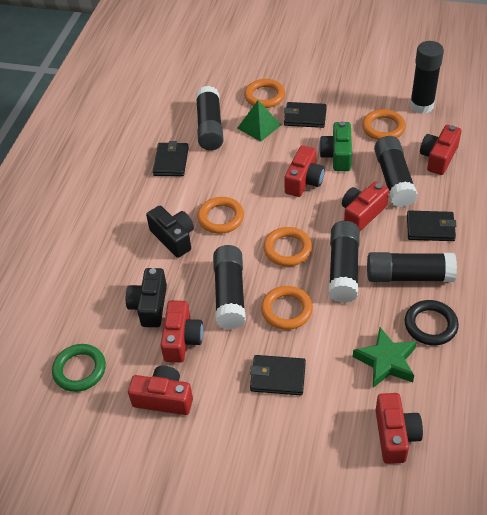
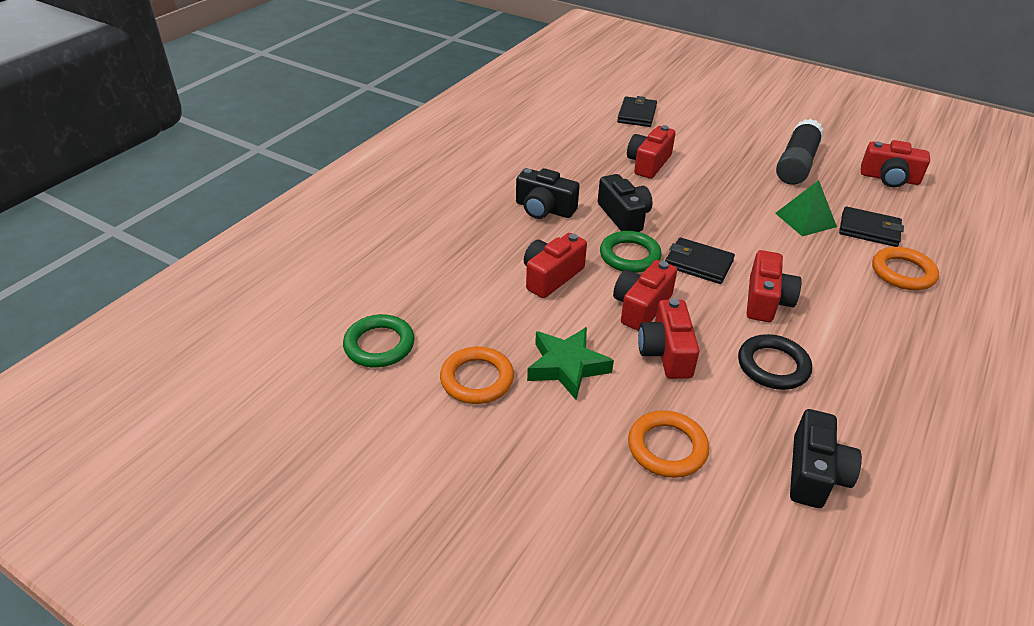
black camera: 2 -> 3
black glue stick: 6 -> 1
black wallet: 4 -> 3
green camera: 1 -> 0
green ring: 1 -> 2
orange ring: 5 -> 3

